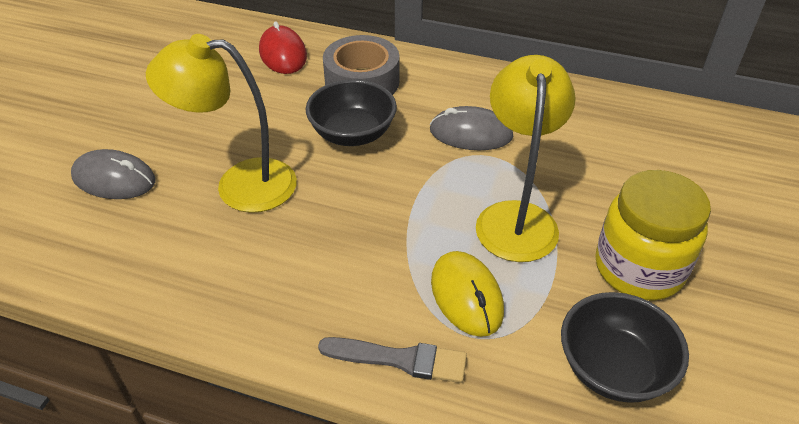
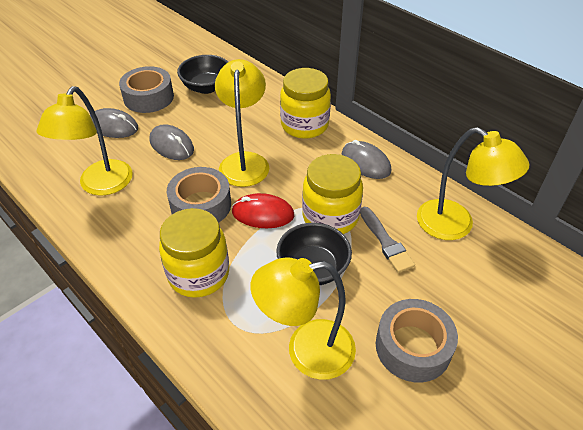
grey mouse: 2 -> 3
grey tape: 1 -> 3
yellow jar: 1 -> 3
yellow lamp: 2 -> 4
yellow mouse: 1 -> 0

